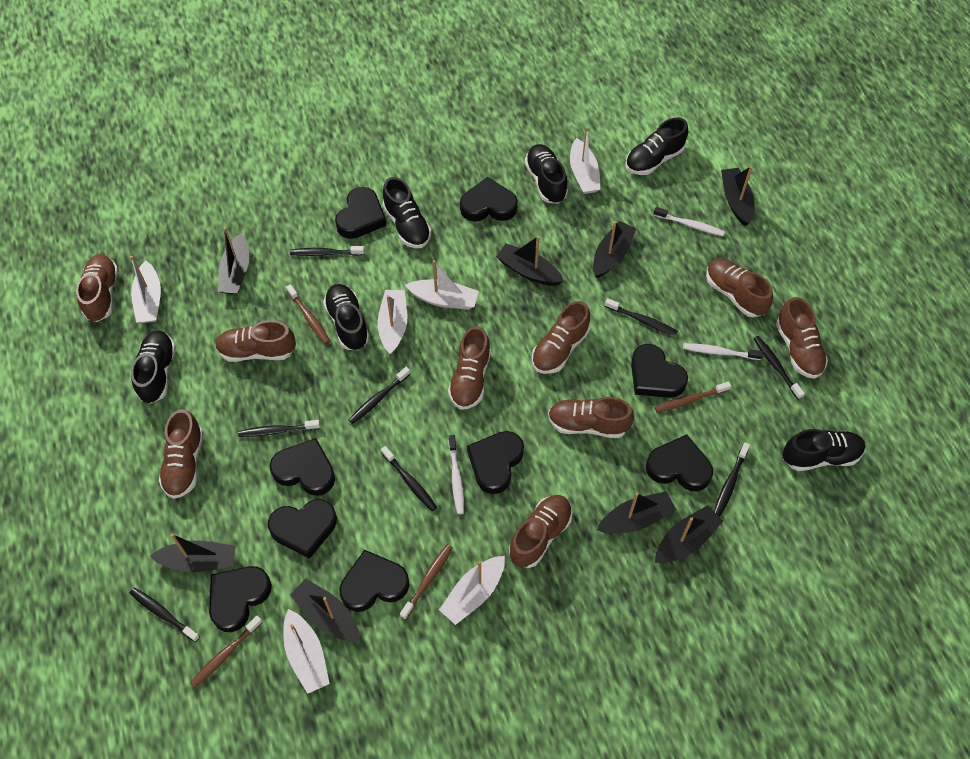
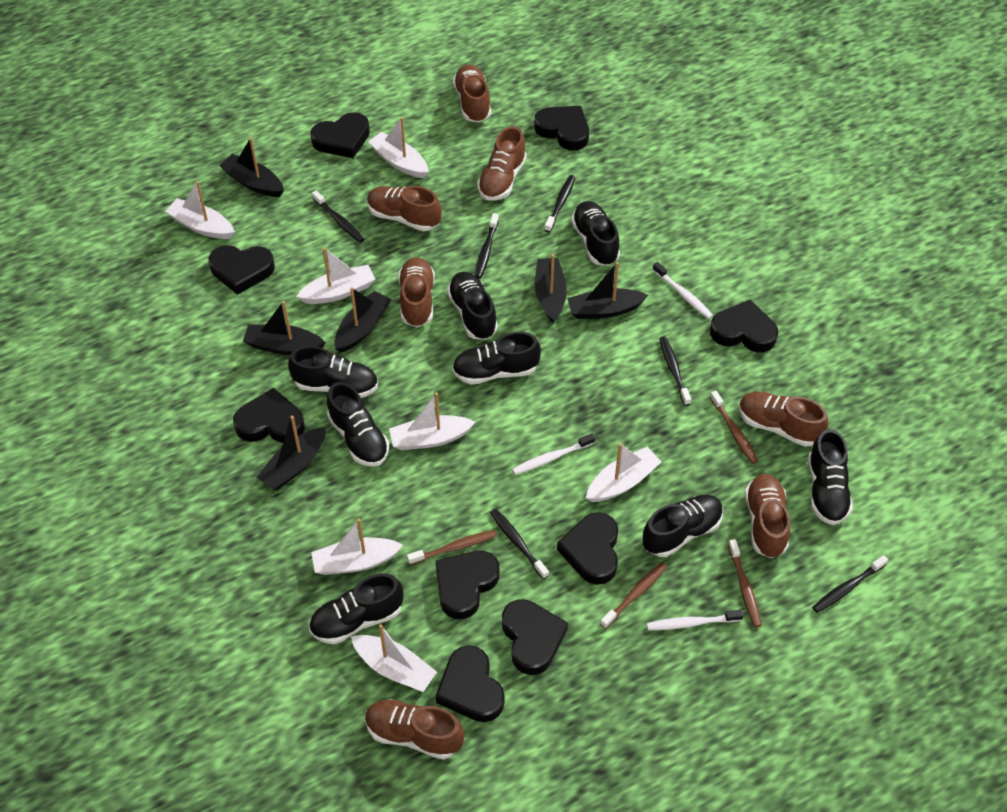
black boat: 8 -> 6
black shoe: 6 -> 8
black toothbrush: 8 -> 6
brown shoe: 9 -> 7
white boat: 6 -> 7

